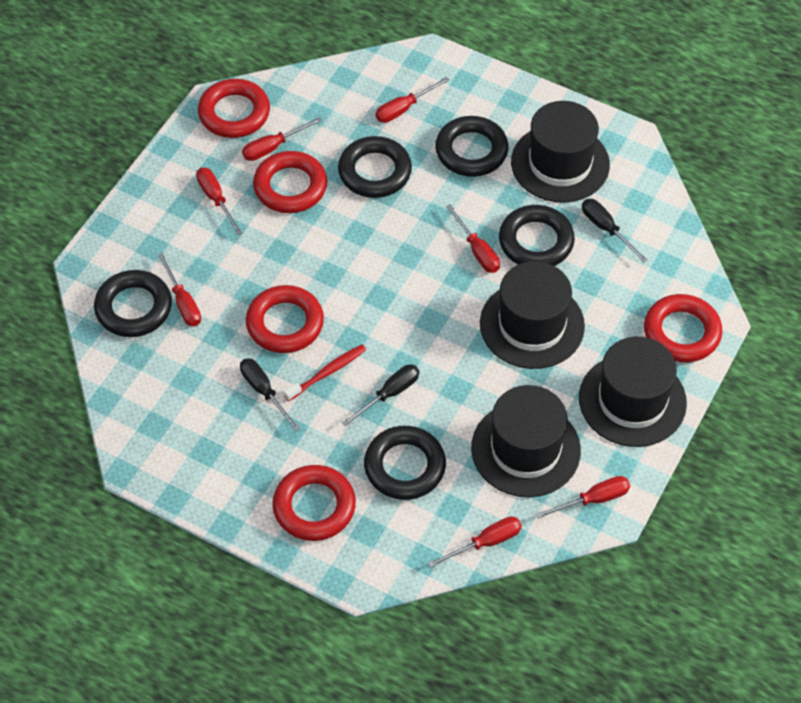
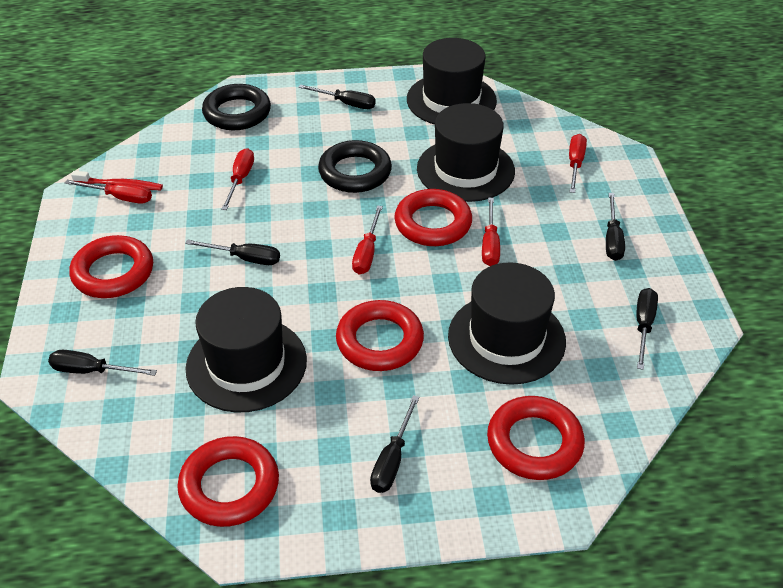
black ring: 5 -> 2
black screwdriver: 3 -> 6
red screwdriver: 7 -> 5

